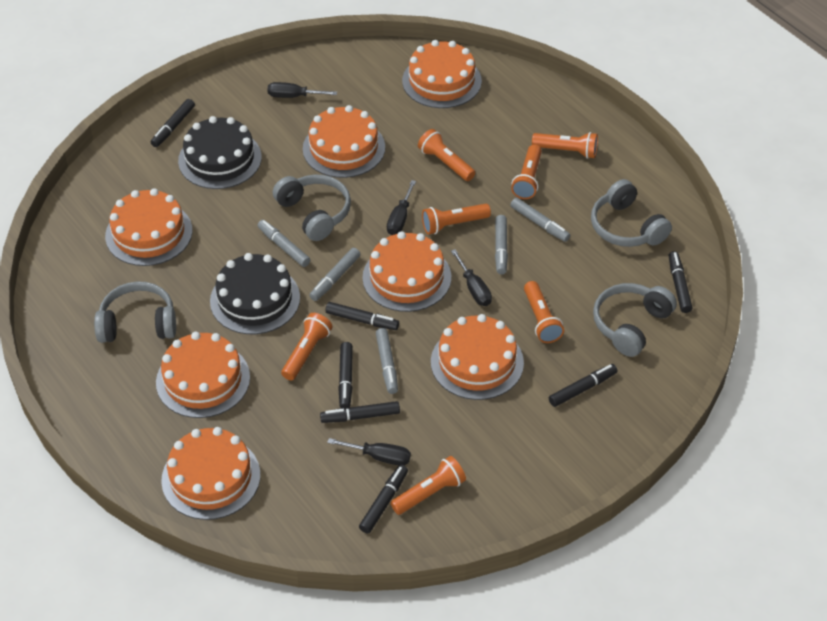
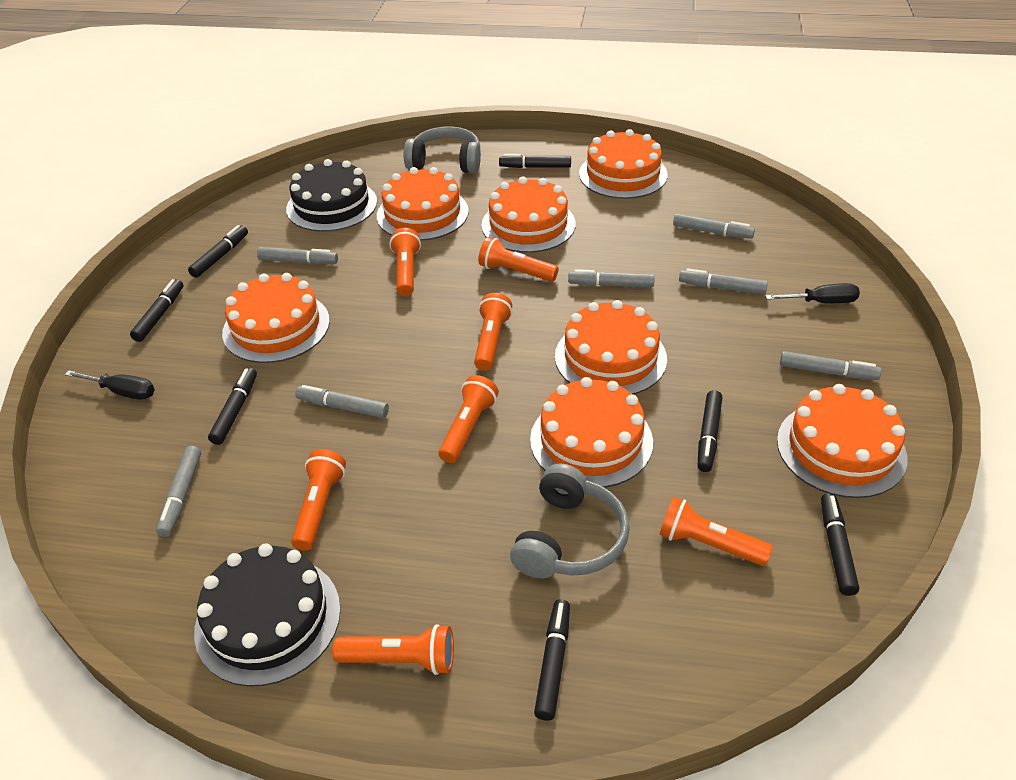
black screwdriver: 4 -> 2
grey headphones: 4 -> 2
grey marker: 5 -> 7

